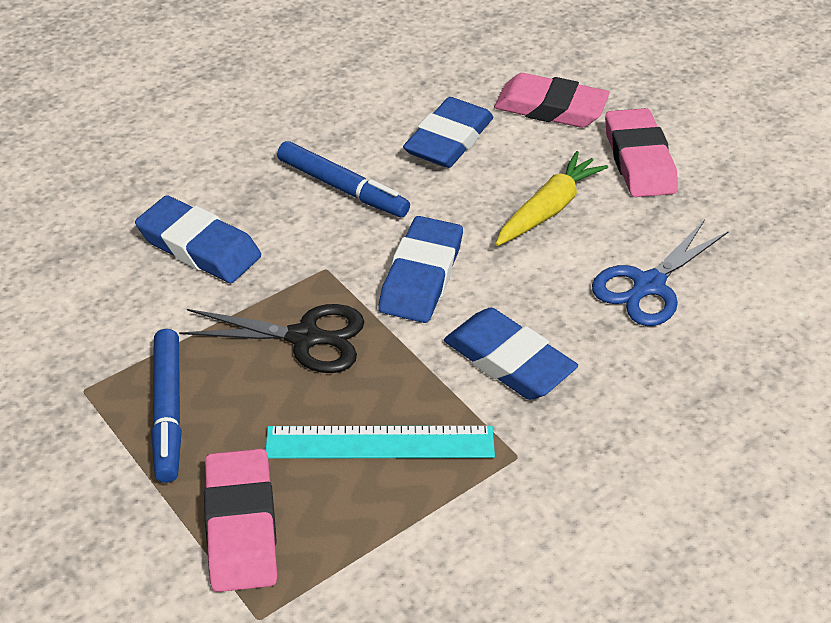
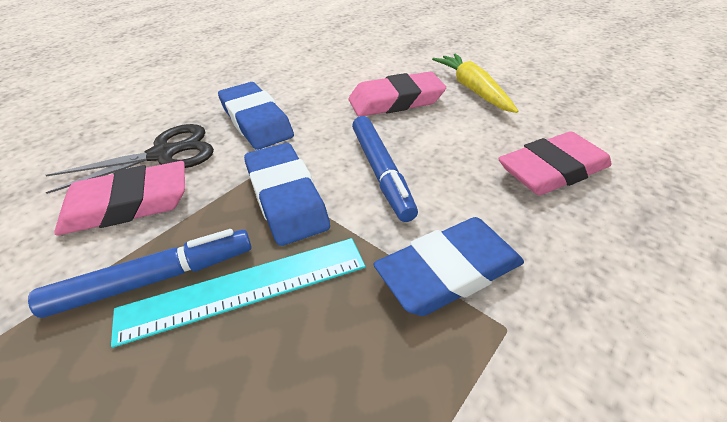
blue eraser: 4 -> 3
blue scissors: 1 -> 0

